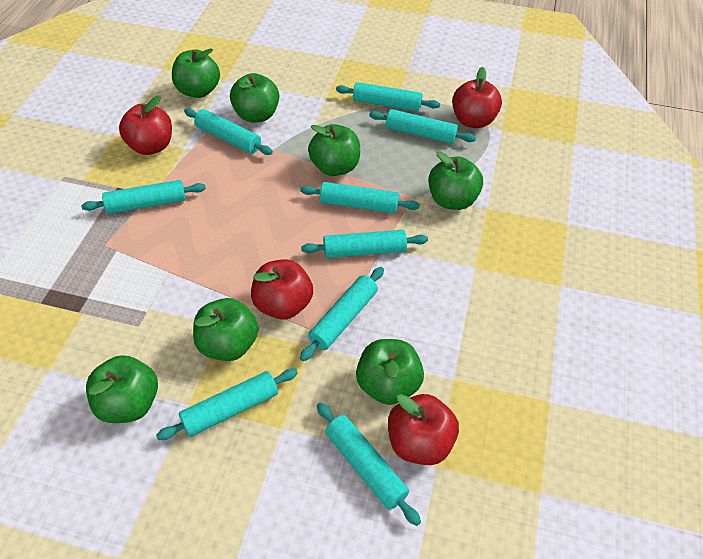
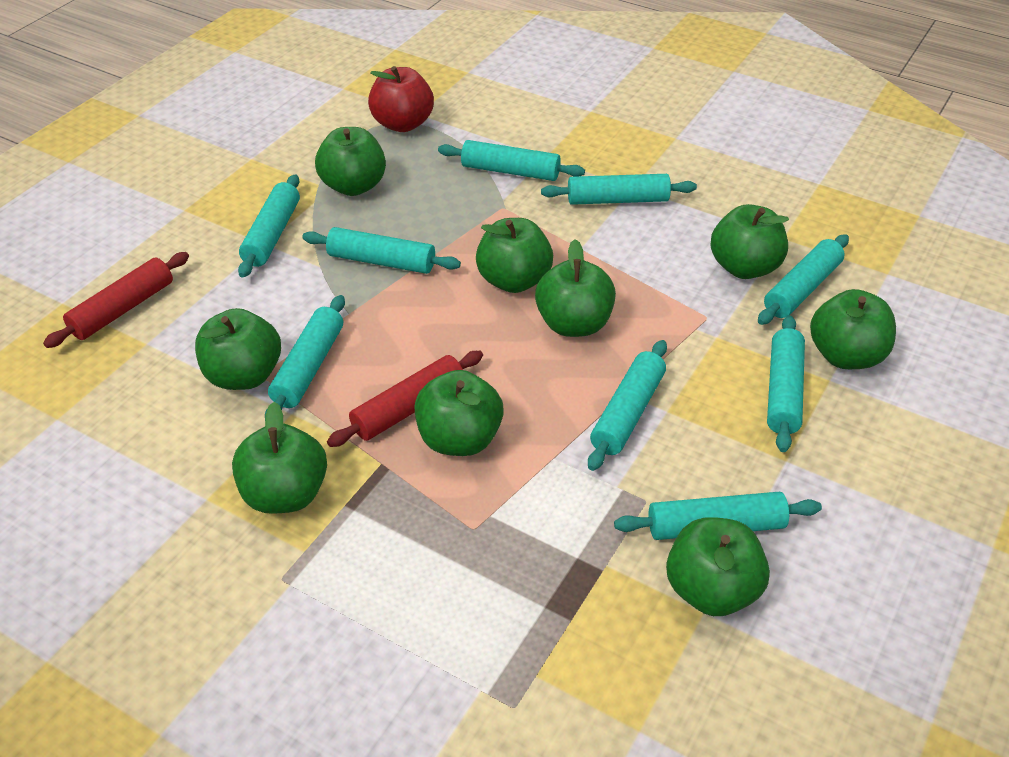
green apple: 7 -> 9
red apple: 4 -> 1
red rolling pin: 0 -> 2

